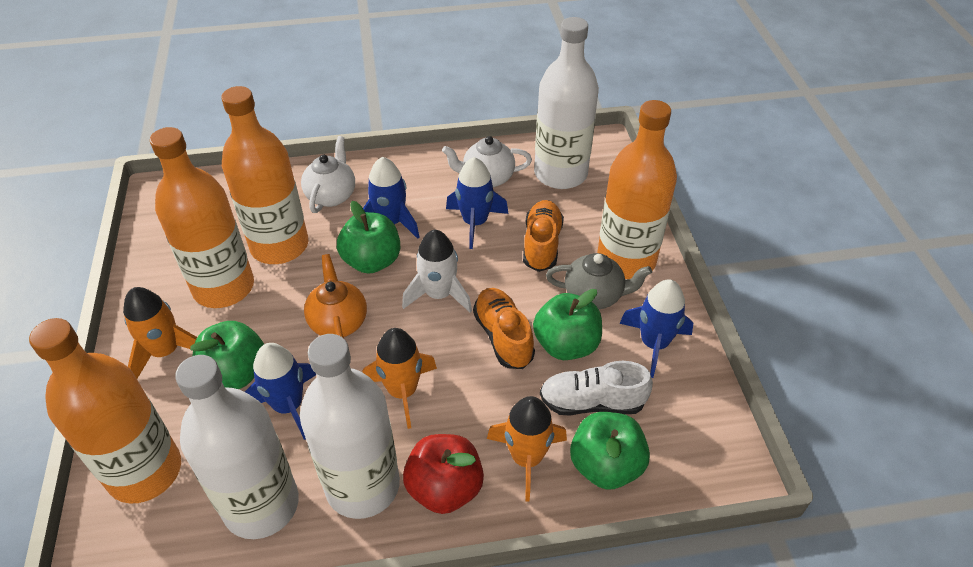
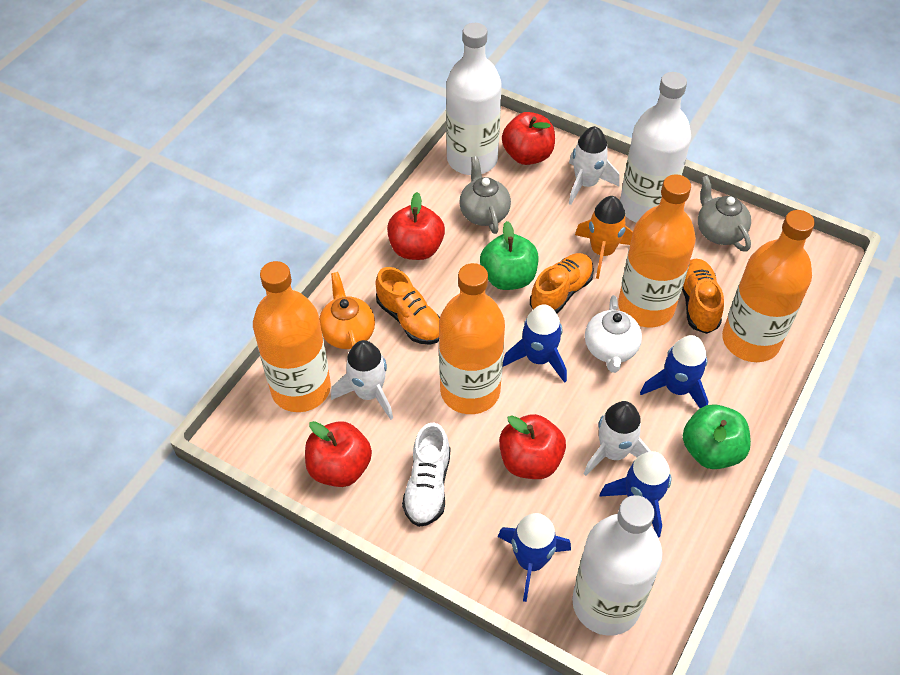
green apple: 4 -> 2
grey teapot: 1 -> 2
orange rocket: 3 -> 1
orange shoe: 2 -> 3
red apple: 1 -> 4
white rocket: 1 -> 3
white teapot: 2 -> 1

